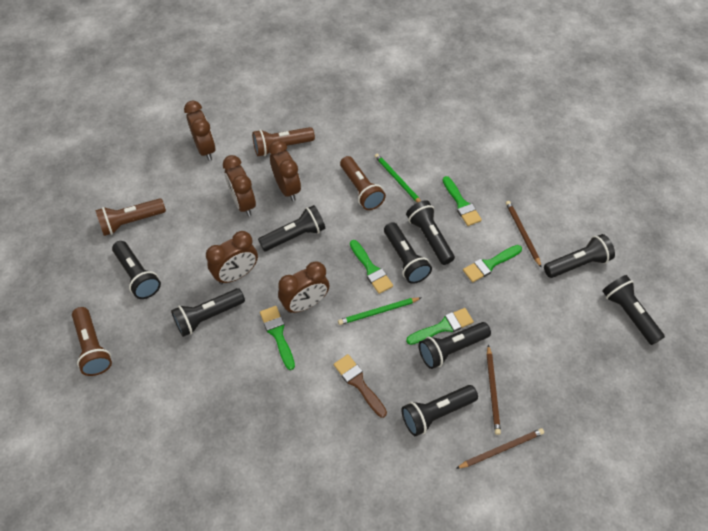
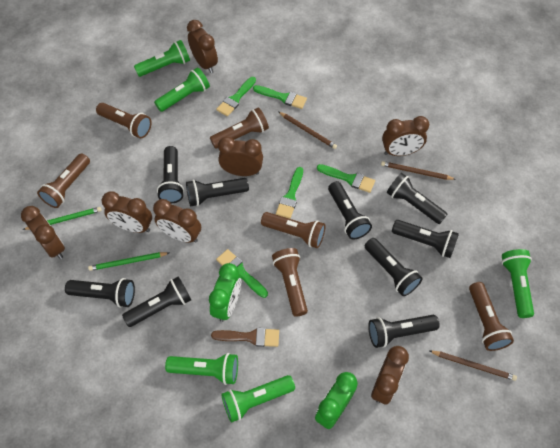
brown clock: 5 -> 7
brown flashlight: 4 -> 6
green clock: 0 -> 2
green flashlight: 0 -> 5

